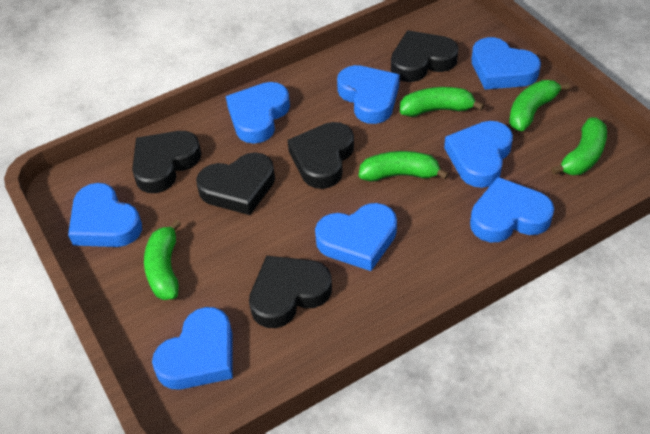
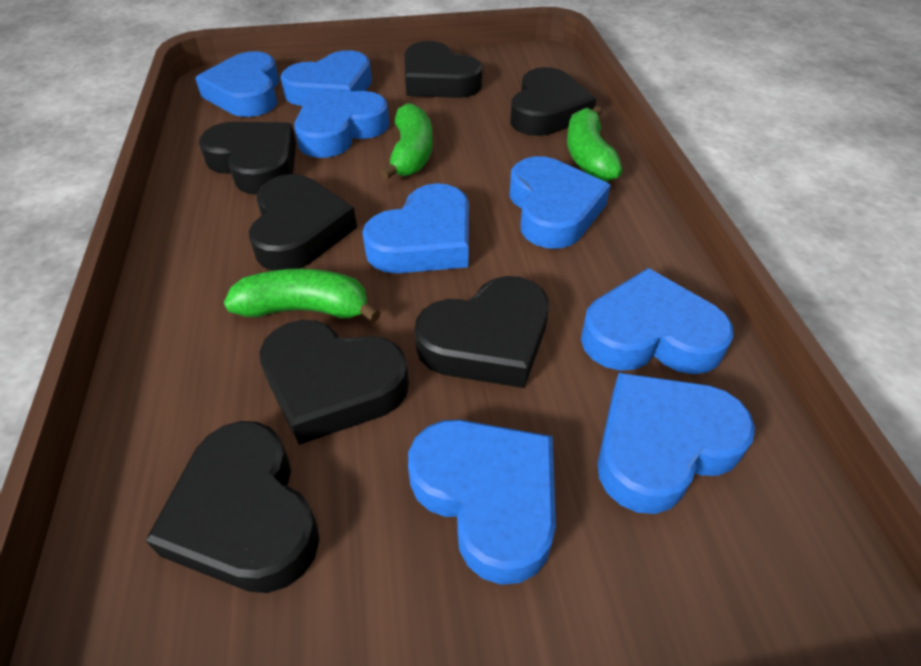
black heart: 5 -> 7
green banana: 5 -> 3

